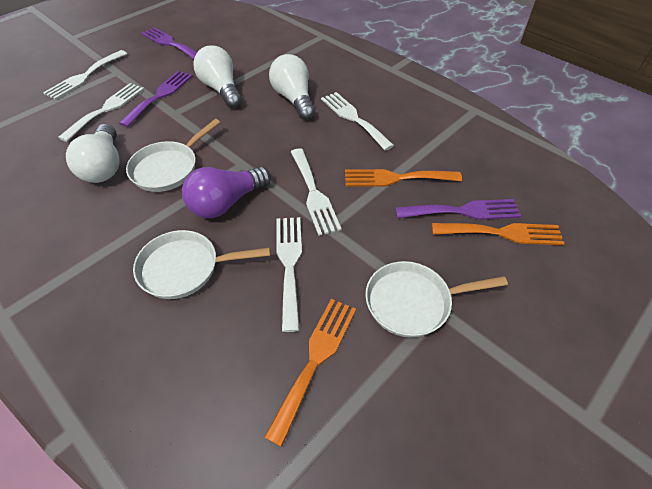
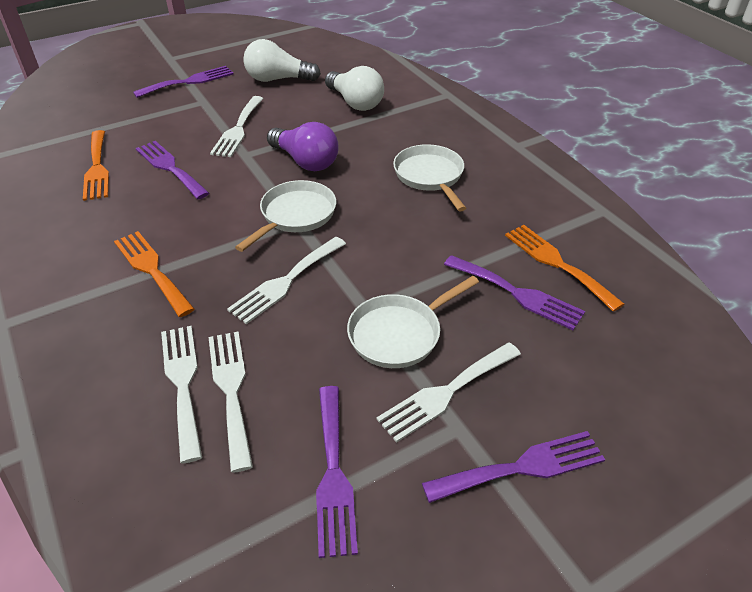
purple fork: 3 -> 5
white light bulb: 3 -> 2

